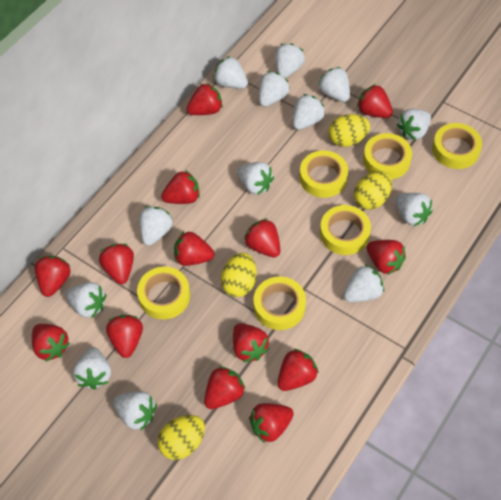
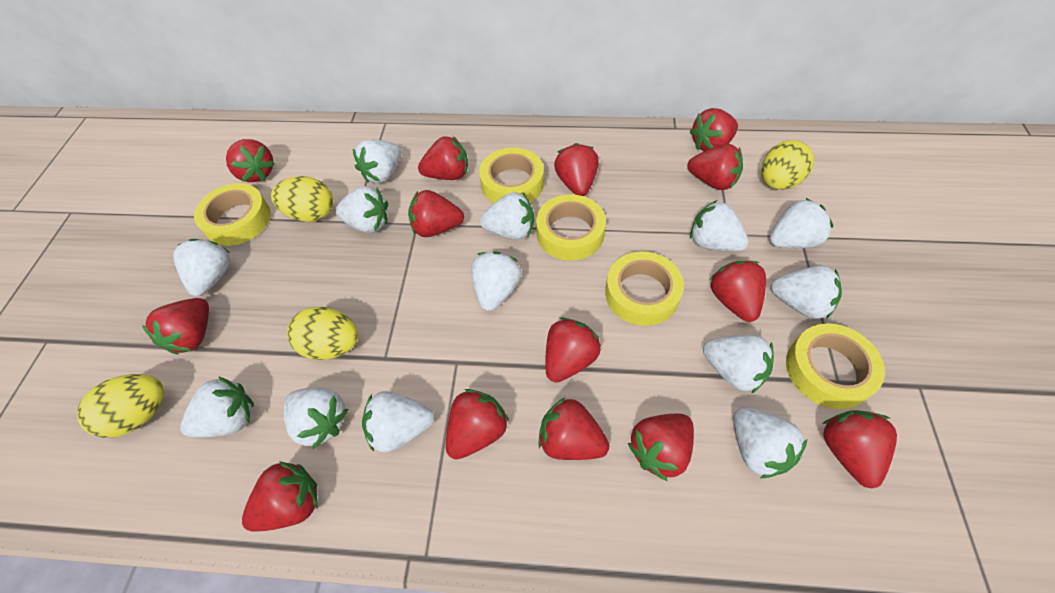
yellow tape: 6 -> 5

